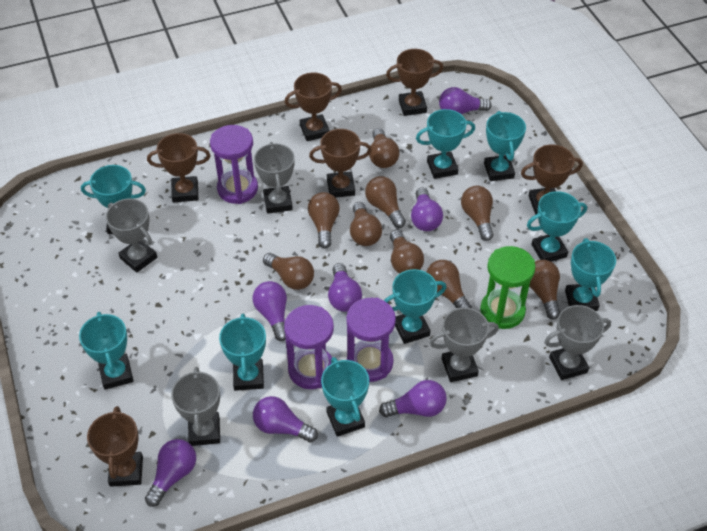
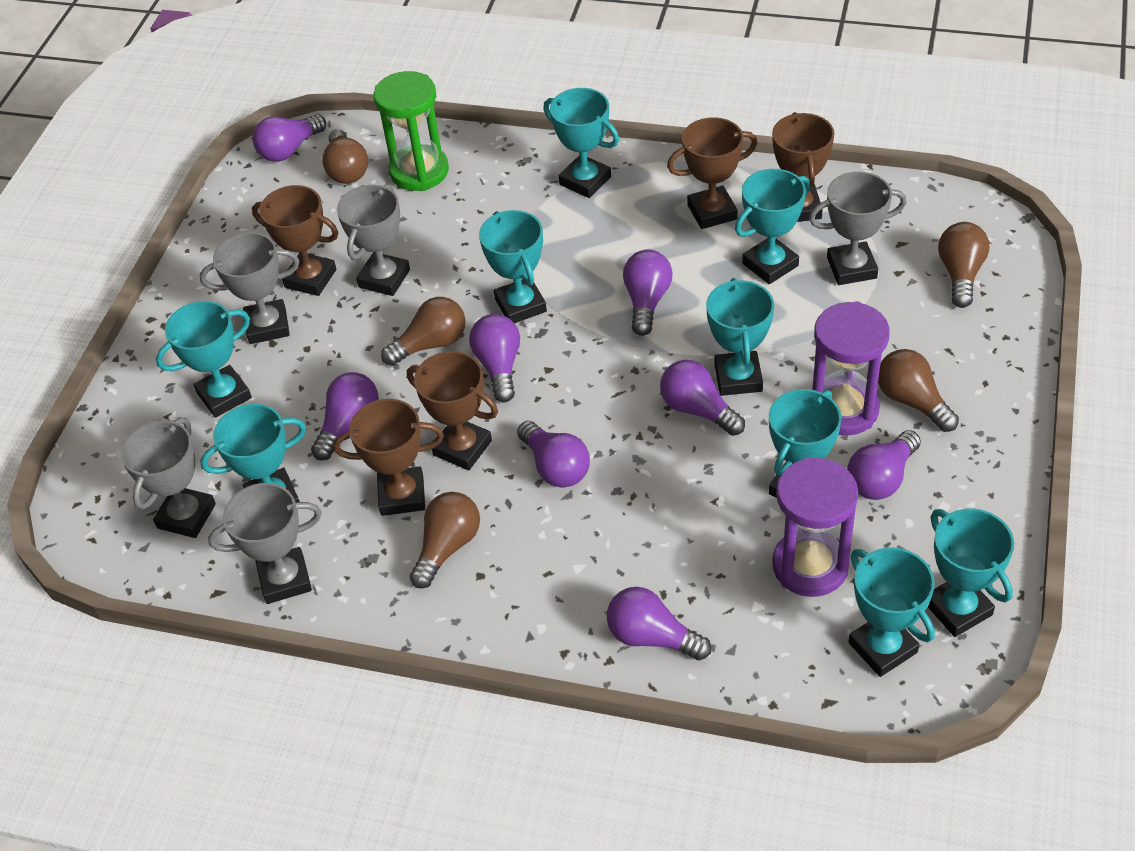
brown light bulb: 9 -> 5
brown trophy: 6 -> 5
purple hourglass: 3 -> 2
purple light bulb: 7 -> 8

